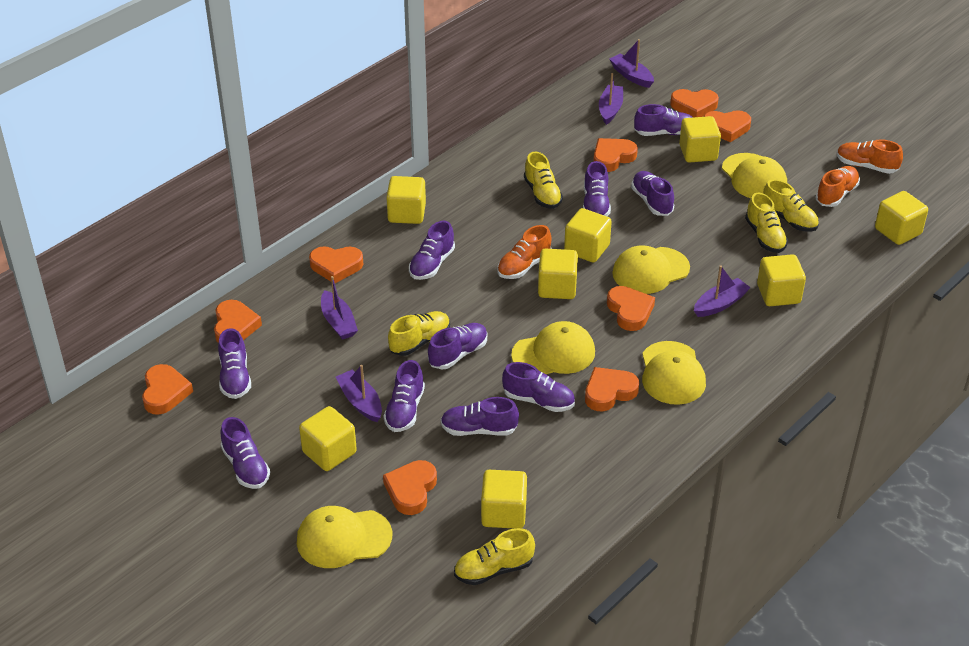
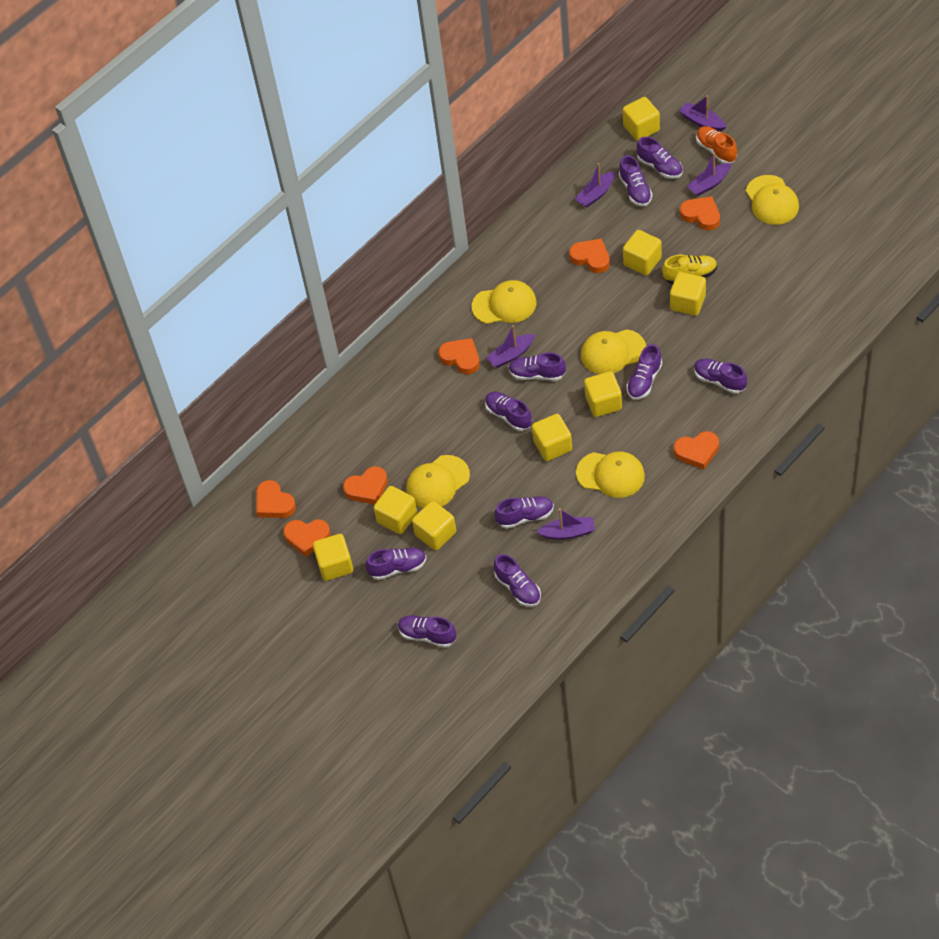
orange heart: 9 -> 7
orange shoe: 3 -> 1
yellow shoe: 5 -> 1

